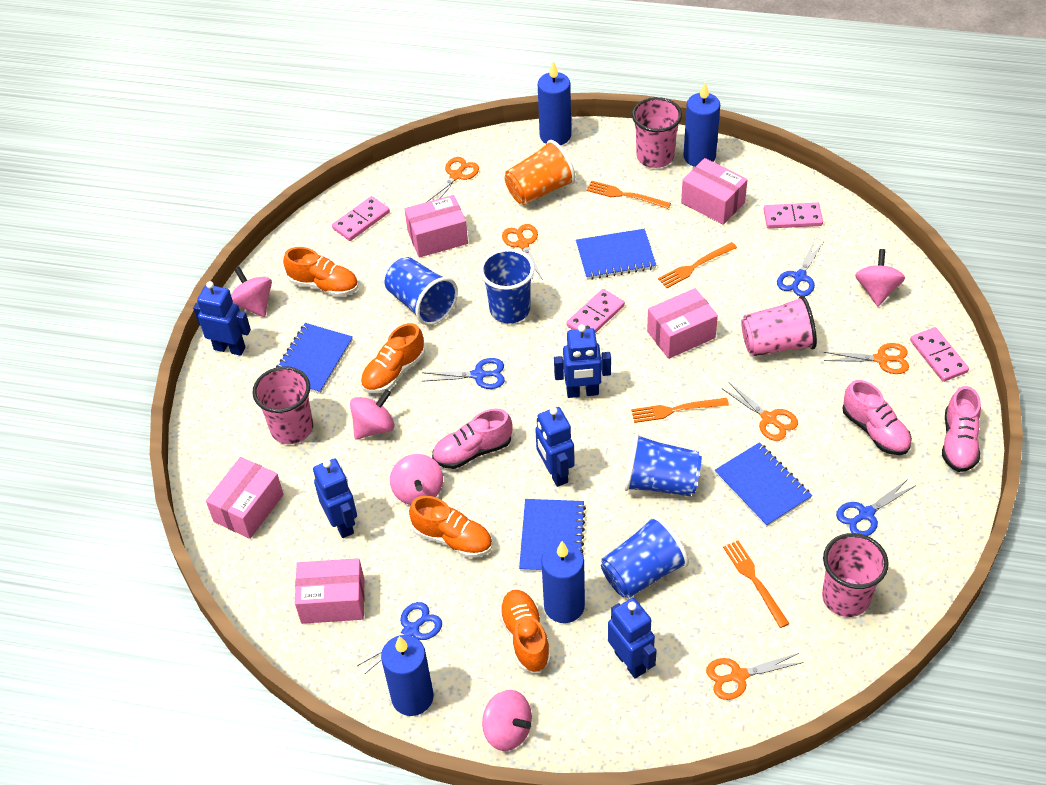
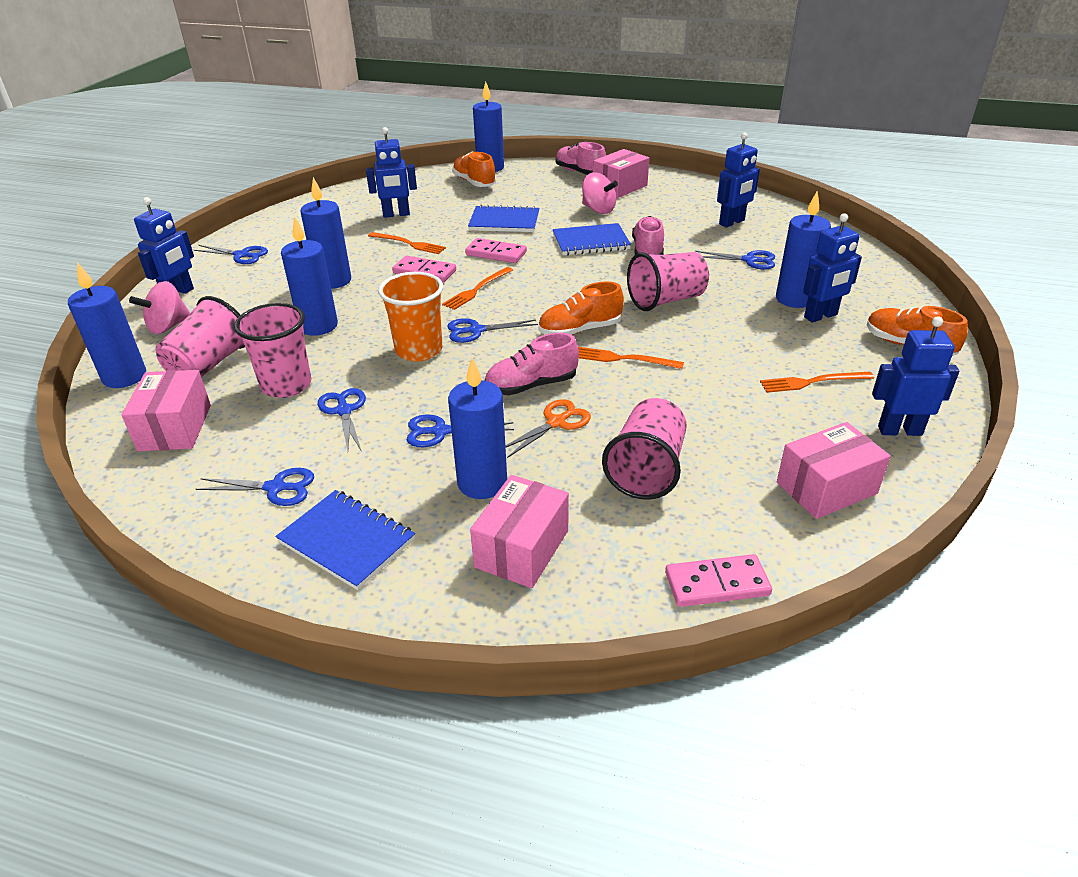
blue candle: 4 -> 6
blue cup: 4 -> 0
blue notebook: 4 -> 3
blue scissors: 4 -> 6
orange scissors: 5 -> 1
orange shoe: 4 -> 3
pink box: 5 -> 4
pink domino: 4 -> 3
pink spinning top: 5 -> 2

